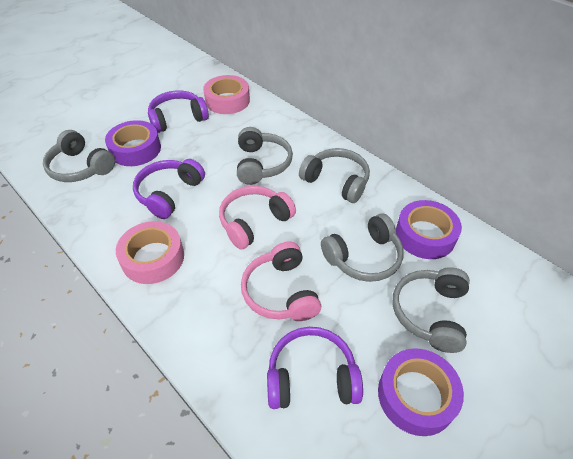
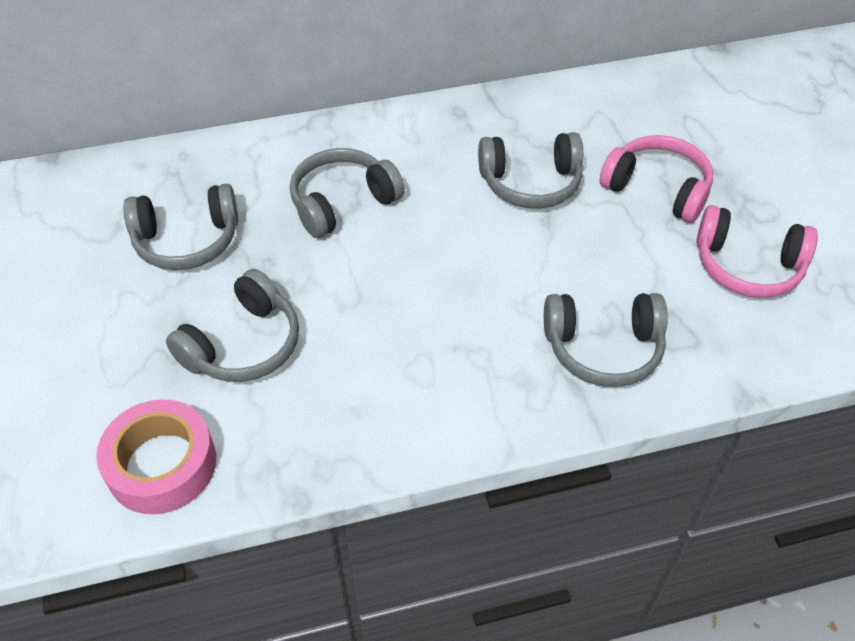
pink tape: 2 -> 1
purple headphones: 3 -> 0
purple tape: 3 -> 0

